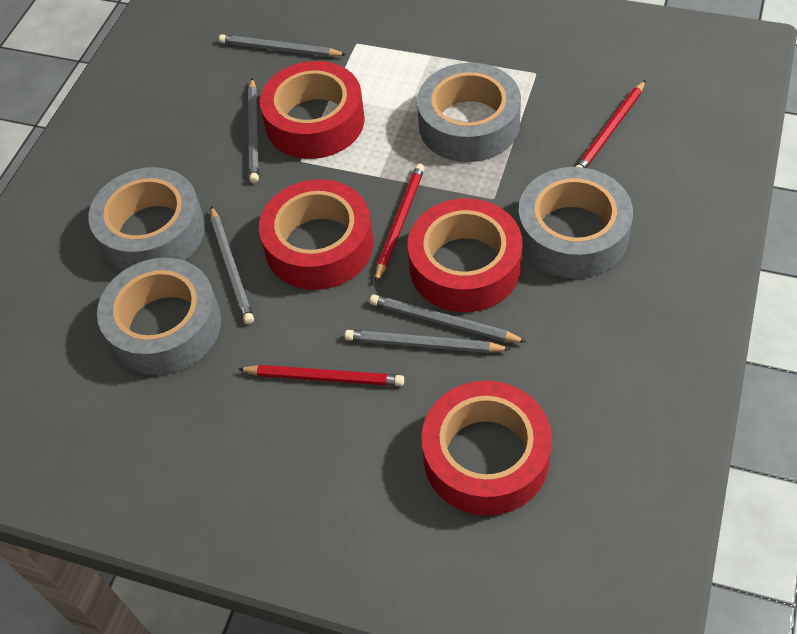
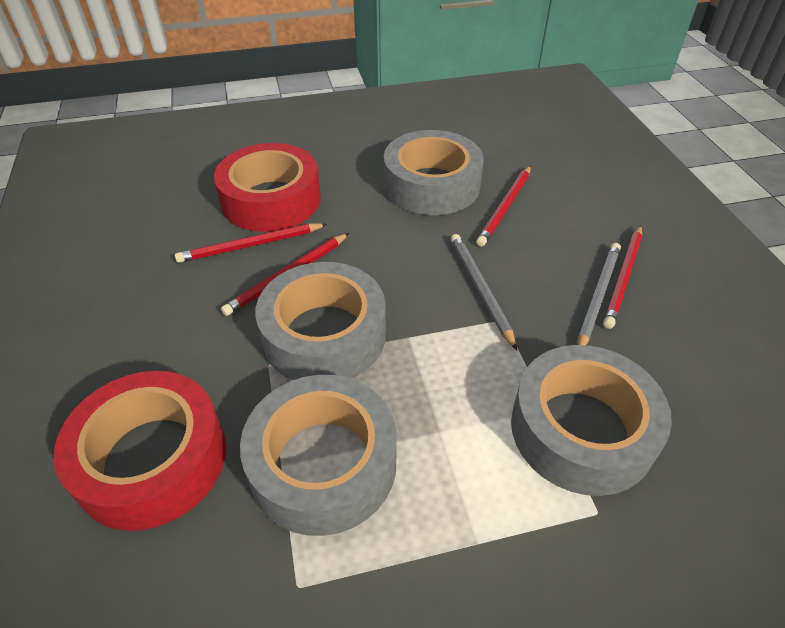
grey pencil: 5 -> 2
red pencil: 3 -> 4
red tape: 4 -> 2

